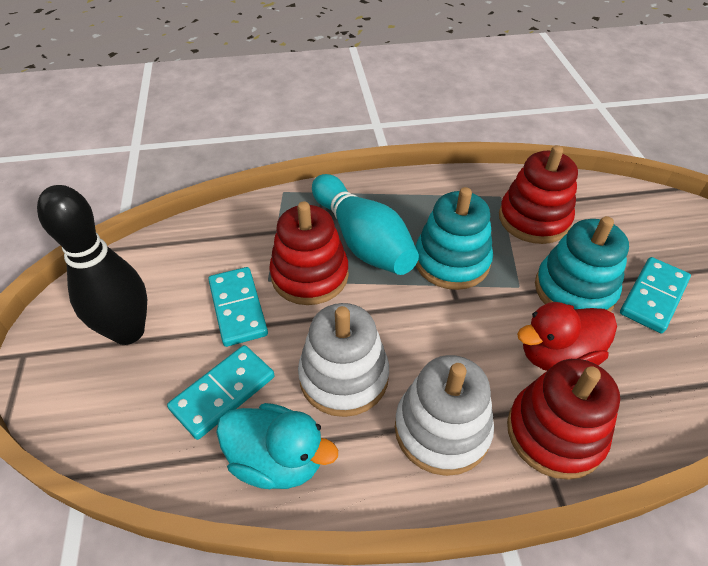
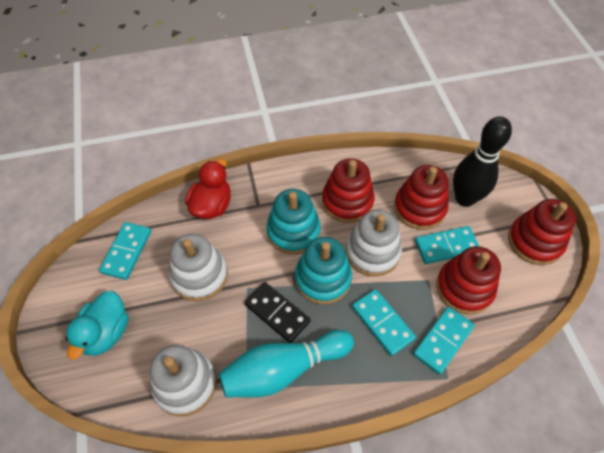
black domino: 0 -> 1
red stacking toy: 3 -> 4
turquoise domino: 3 -> 4
white stacking toy: 2 -> 3

